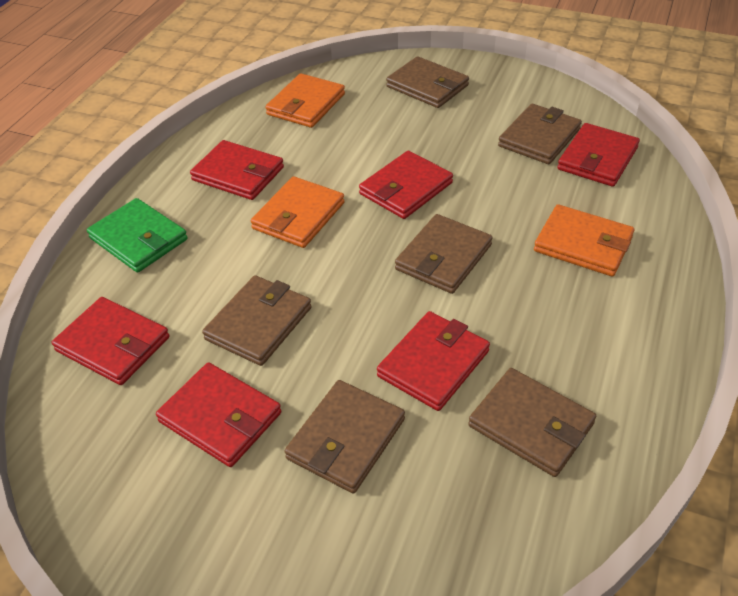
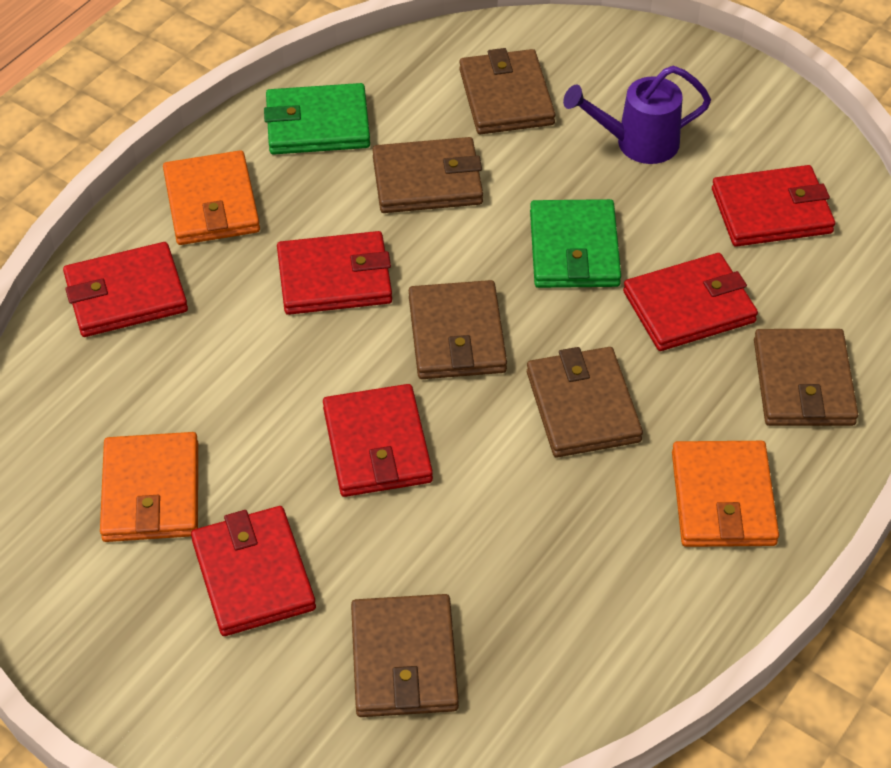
green wallet: 1 -> 2
purple watering can: 0 -> 1

